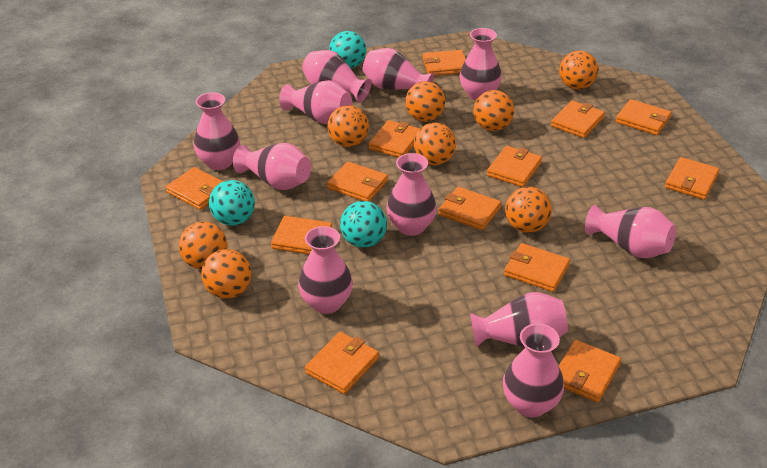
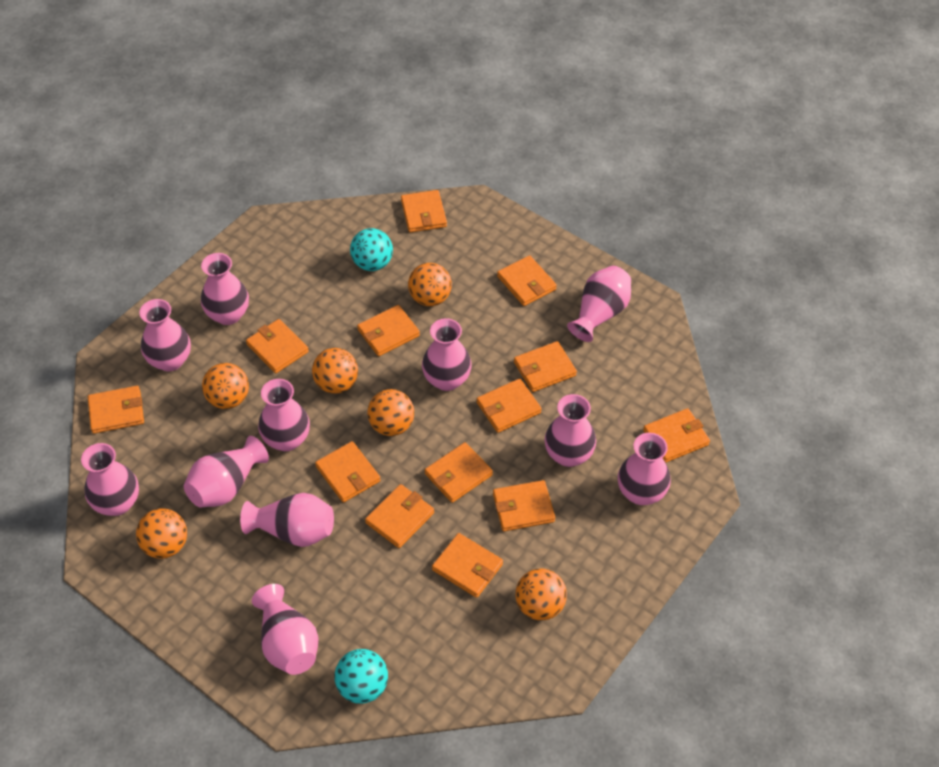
orange ball: 8 -> 6
turquoise ball: 3 -> 2

